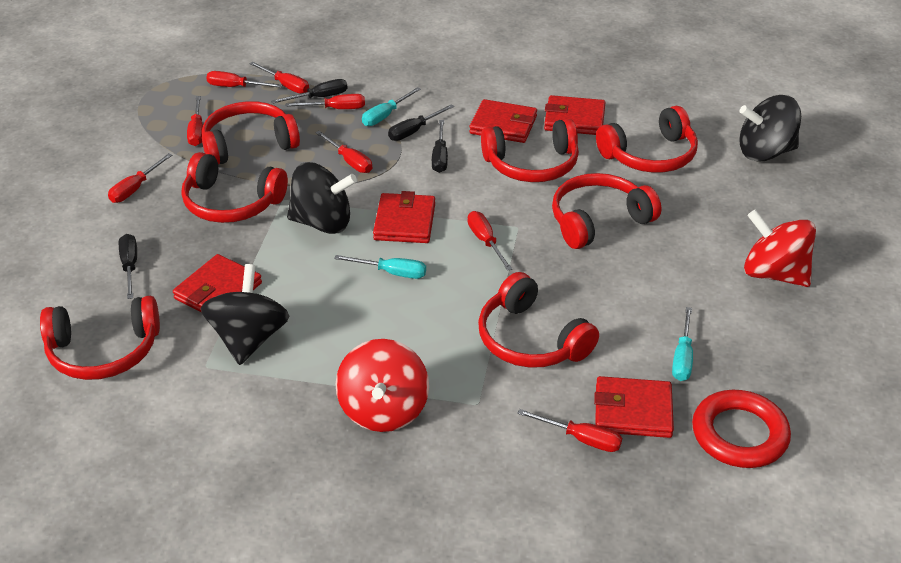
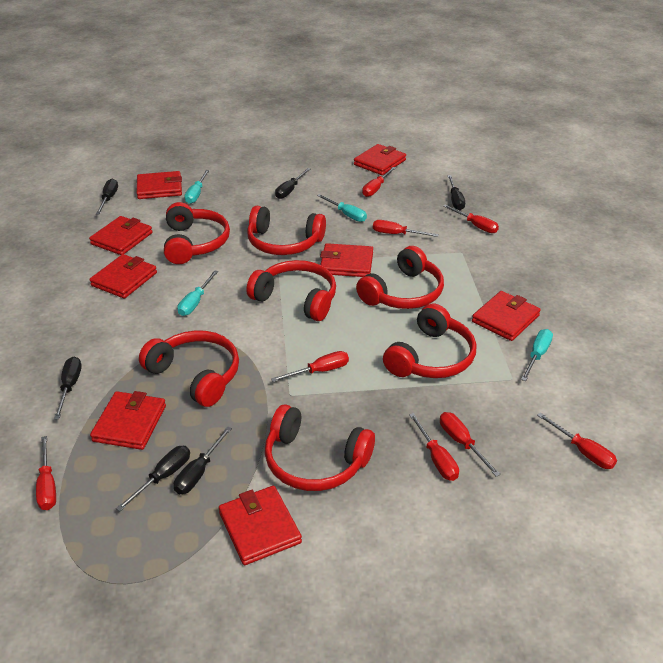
black screwdriver: 4 -> 6
black spinning top: 3 -> 0
red ring: 1 -> 0
red spinning top: 2 -> 0
red wallet: 5 -> 8
turquoise screwdriver: 3 -> 4

